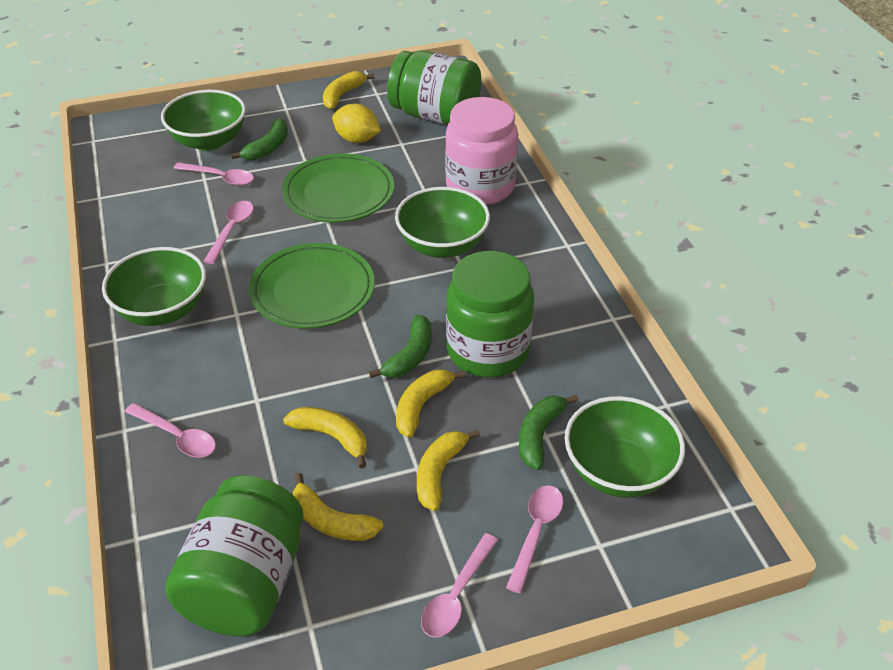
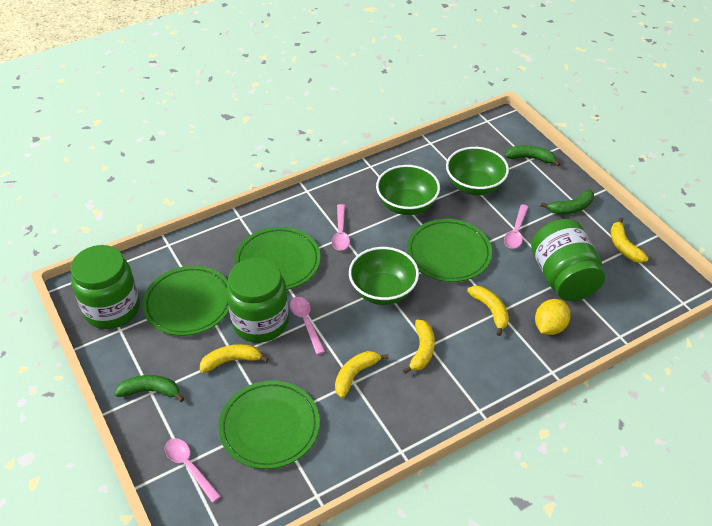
green bowl: 4 -> 3
green plate: 2 -> 4
pink jar: 1 -> 0
pink spoon: 5 -> 4

